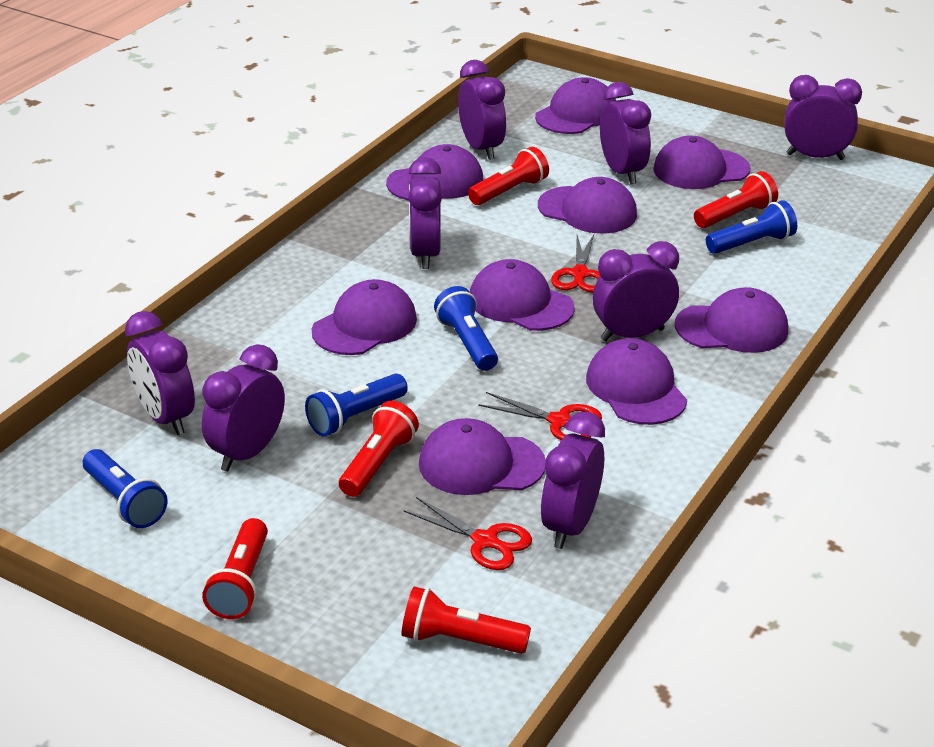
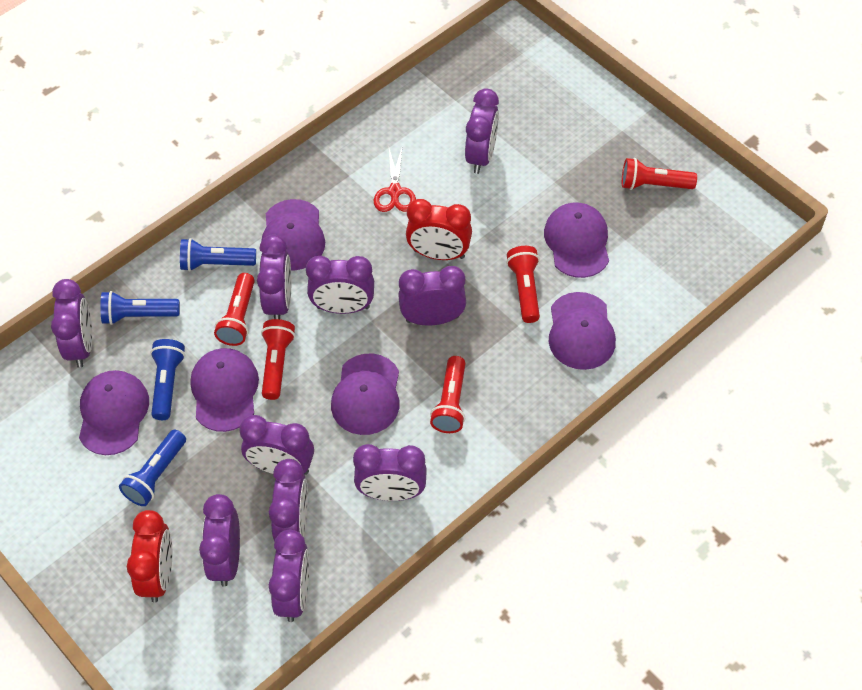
purple cap: 9 -> 6
purple clock: 8 -> 10
red clock: 0 -> 2
red scissors: 3 -> 1

